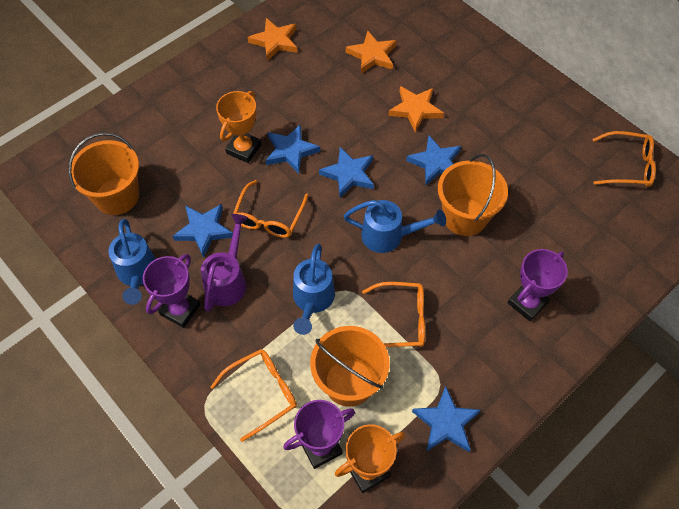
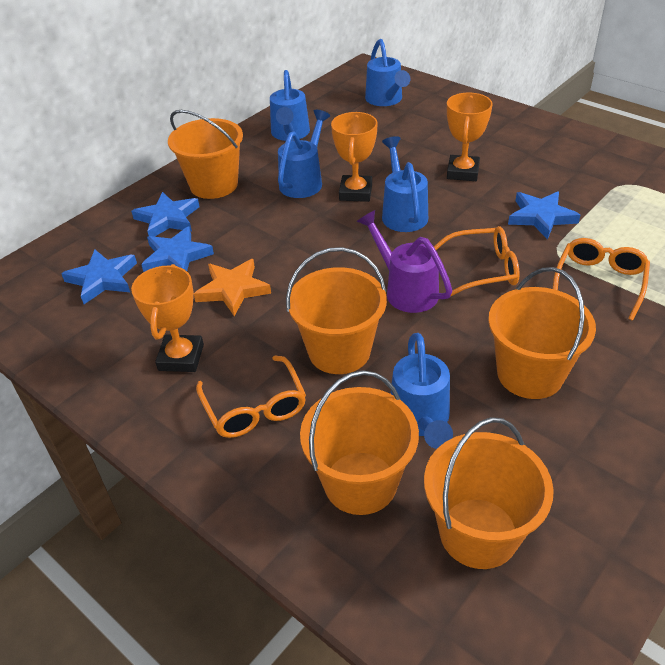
blue star: 5 -> 4
blue watering can: 3 -> 5
orange bucket: 3 -> 5
orange glasses: 4 -> 3
orange star: 3 -> 1
orange trophy: 2 -> 3
purple trophy: 3 -> 0

